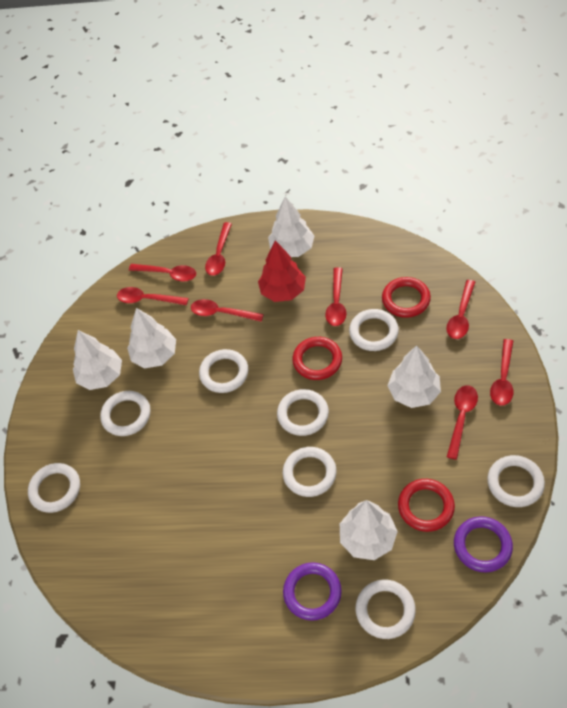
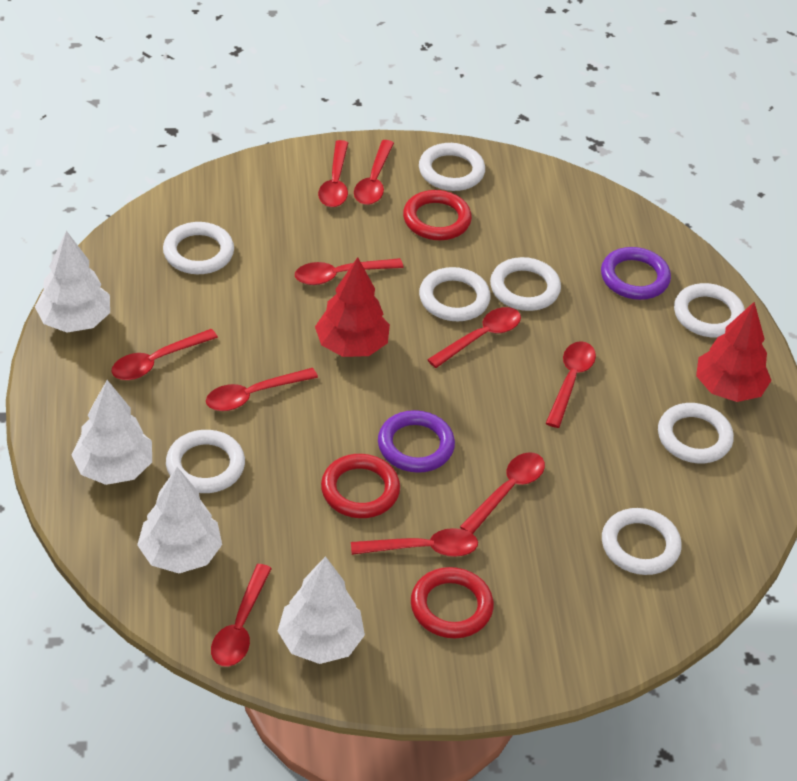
red spoon: 8 -> 10
red tree: 1 -> 2
white tree: 5 -> 4

